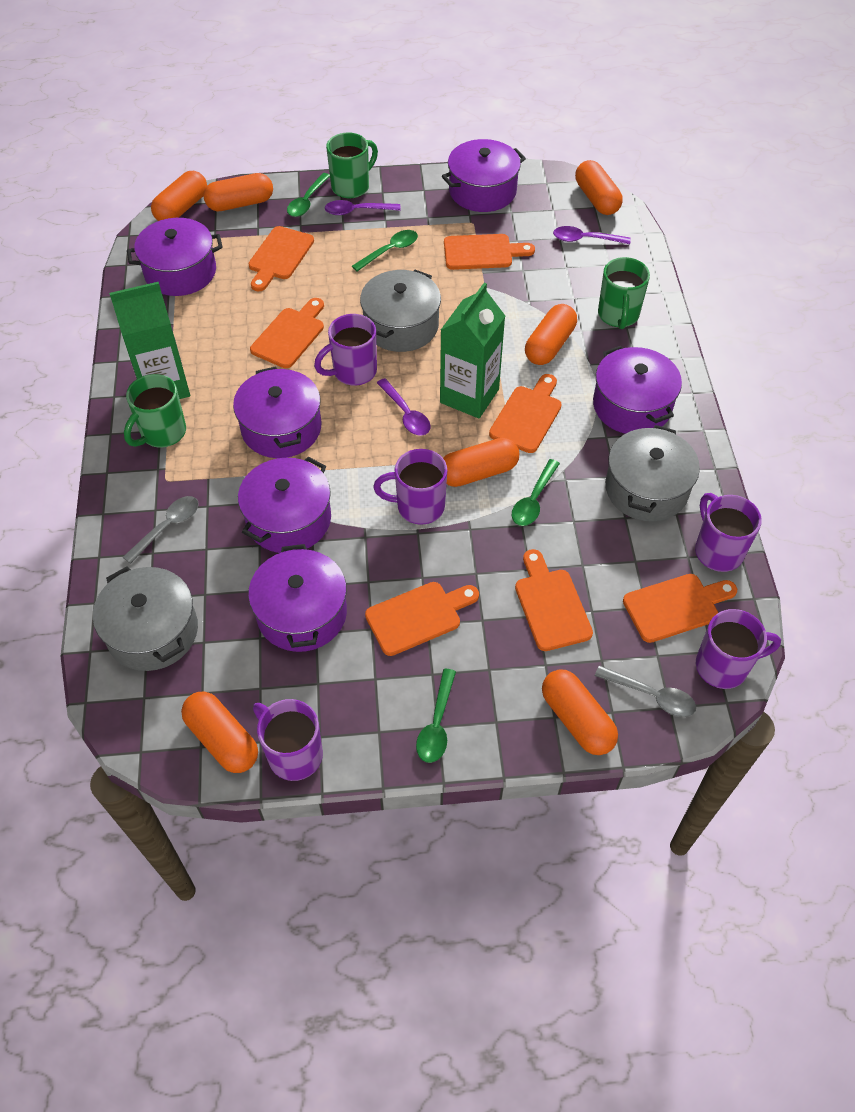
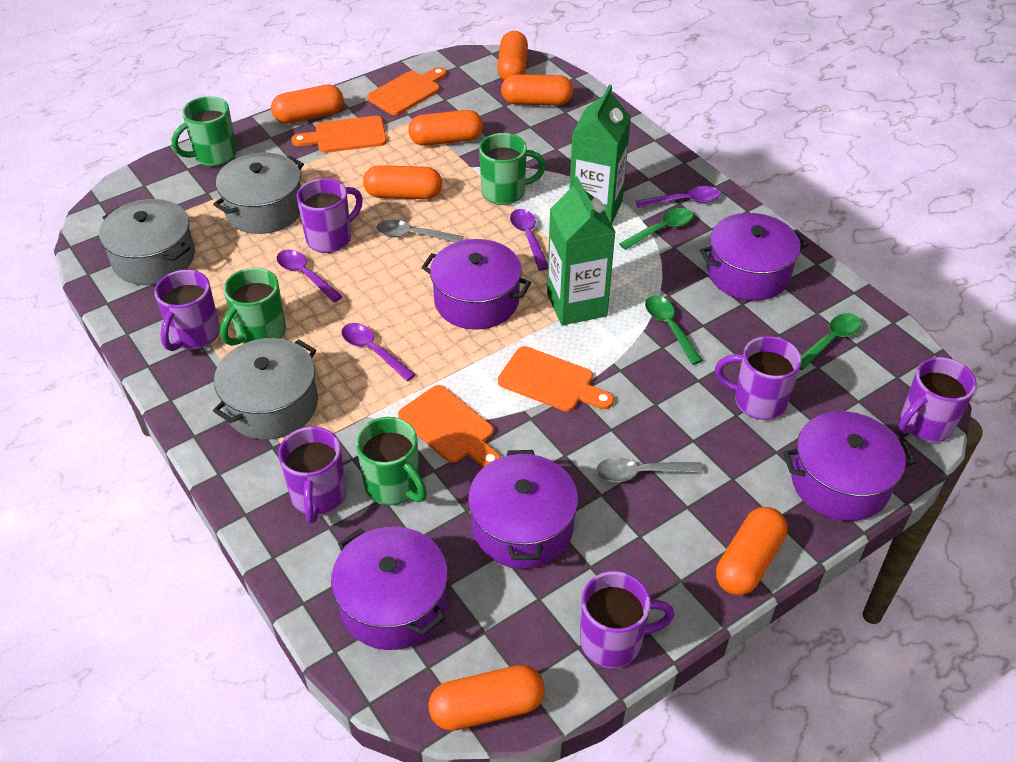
green mug: 3 -> 4
green spoon: 4 -> 3
orange cutting board: 7 -> 4
purple mug: 5 -> 6
purple pot: 6 -> 5
purple spoon: 3 -> 4

